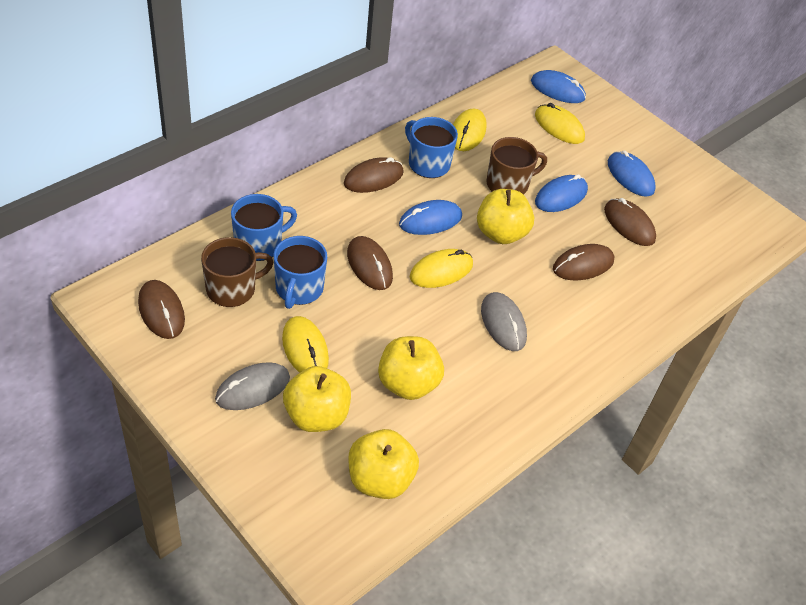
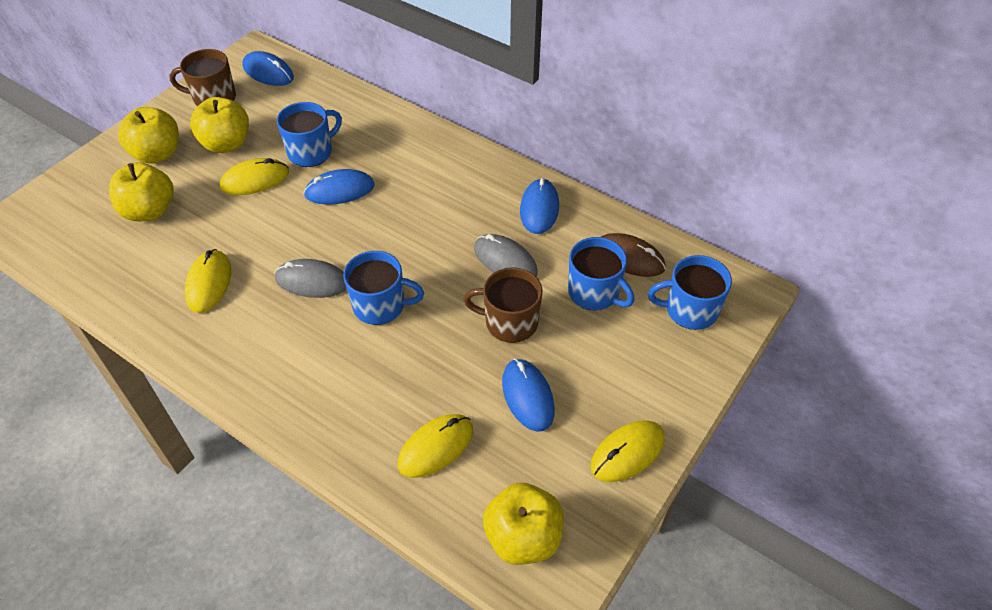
blue mug: 3 -> 4
brown mouse: 5 -> 1

